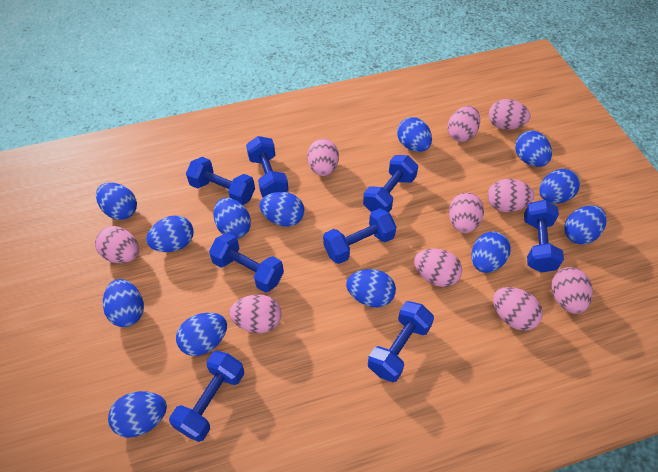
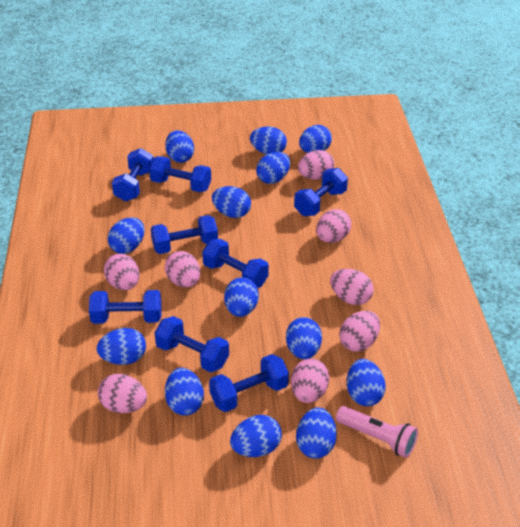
pink egg: 10 -> 8
pink flashlight: 0 -> 1

